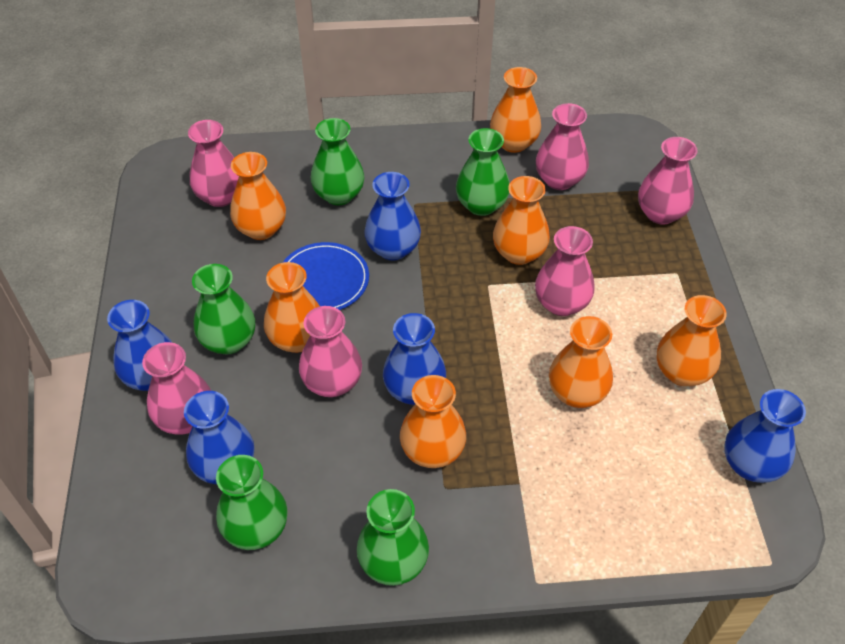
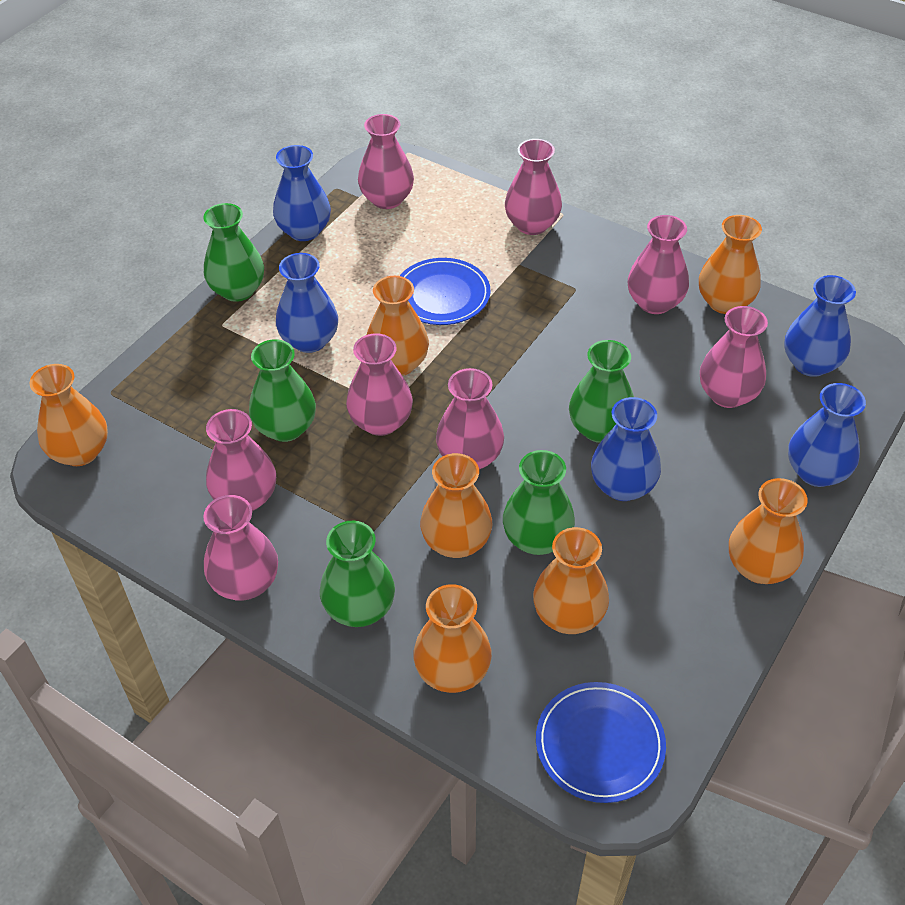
blue plate: 1 -> 2
pink vase: 6 -> 8

